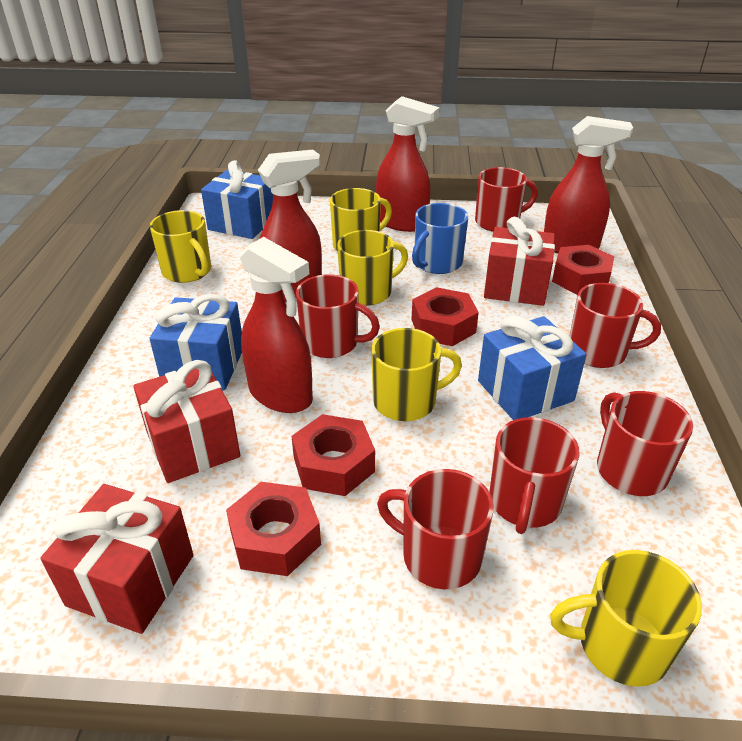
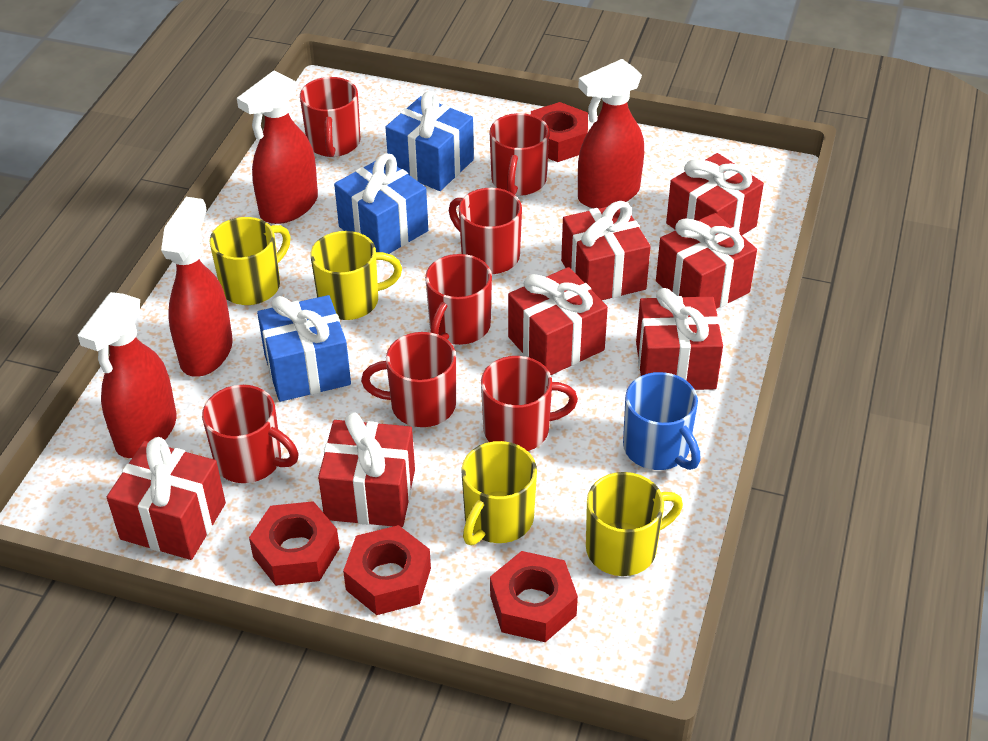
red gift: 3 -> 7
red mug: 6 -> 7
yellow mug: 5 -> 4

